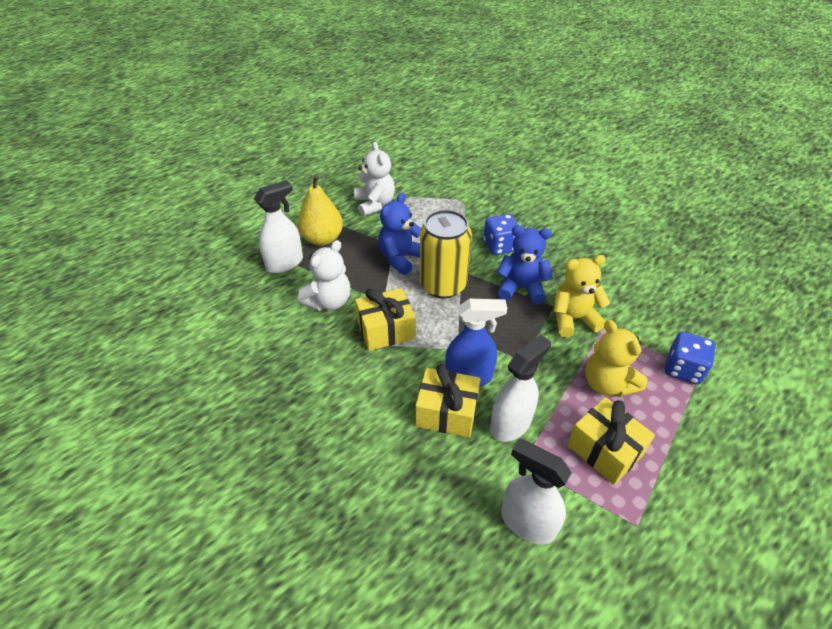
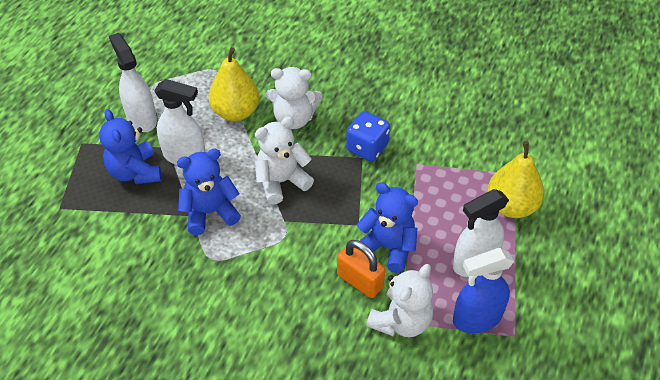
blue dice: 2 -> 1
blue teddy bear: 2 -> 3
orange padlock: 0 -> 1
white teddy bear: 2 -> 3
yellow can: 1 -> 0
yellow gift: 3 -> 0
yellow pear: 1 -> 2
yellow teddy bear: 2 -> 0

